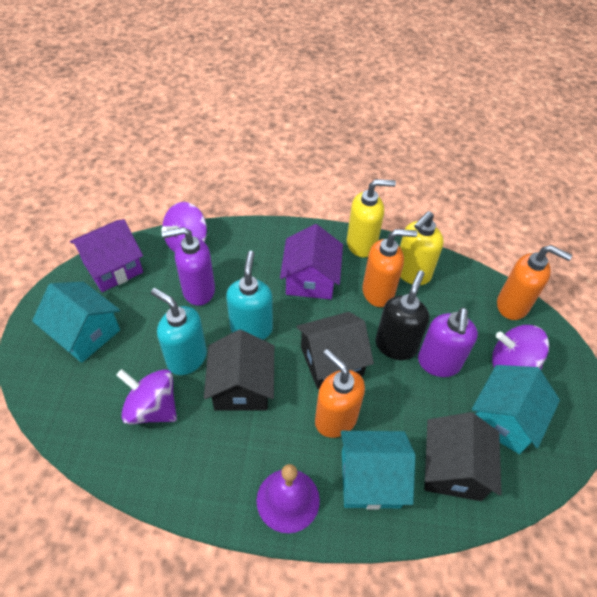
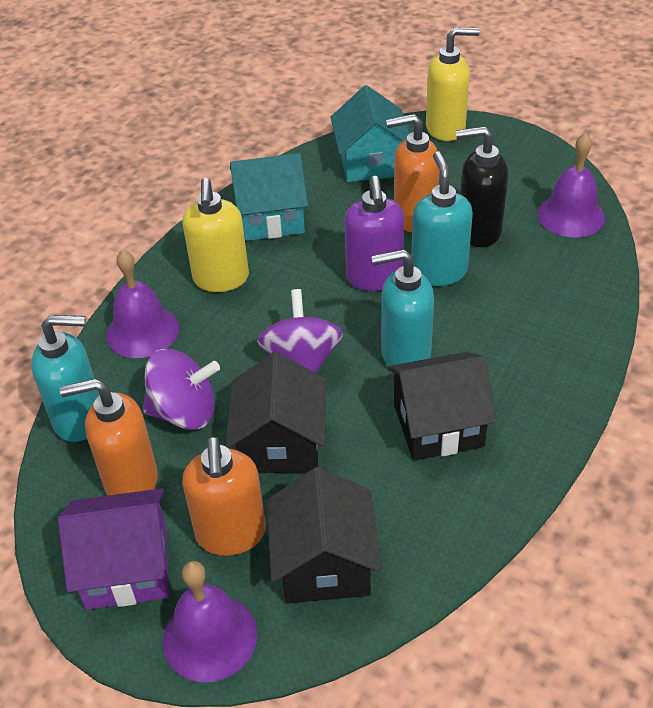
purple bell: 1 -> 3
purple house: 2 -> 1
purple soap dispenser: 2 -> 1
purple spinning top: 3 -> 2
turquoise house: 3 -> 2
turquoise soap dispenser: 2 -> 3

